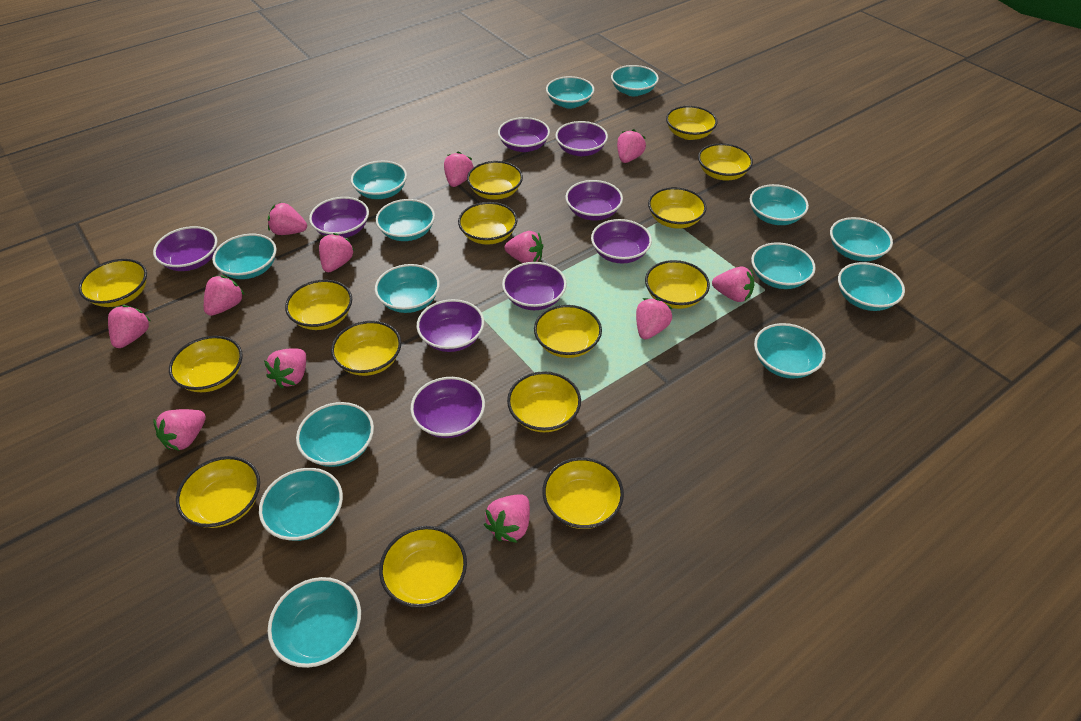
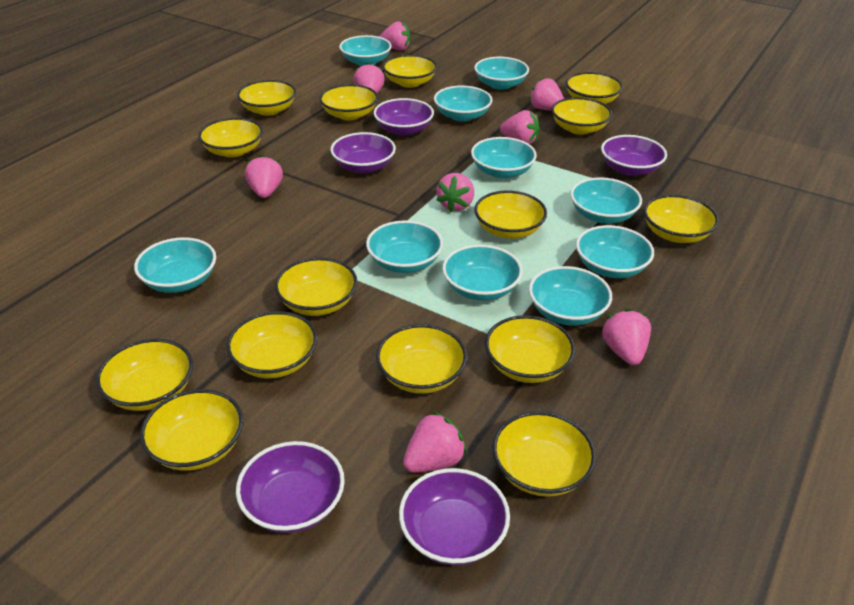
pink strawberry: 12 -> 8
purple bowl: 9 -> 5
turquoise bowl: 14 -> 10

